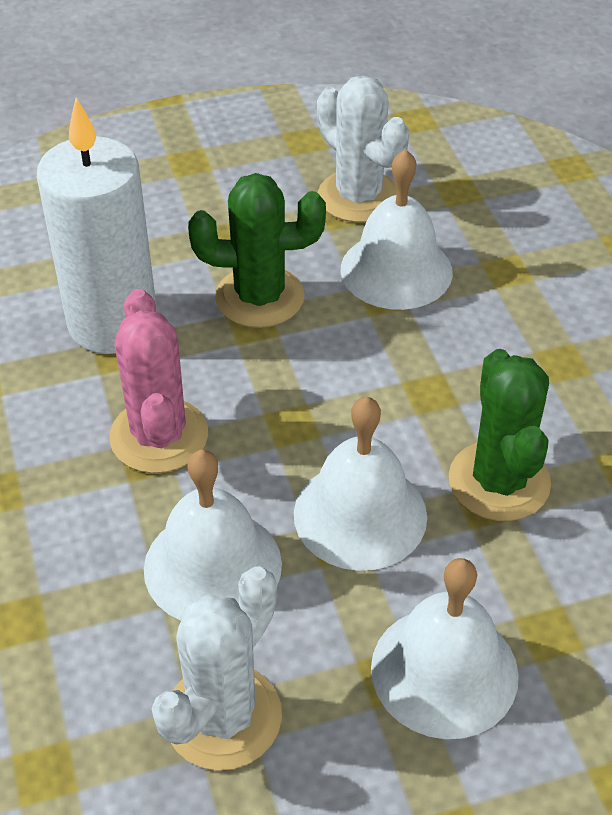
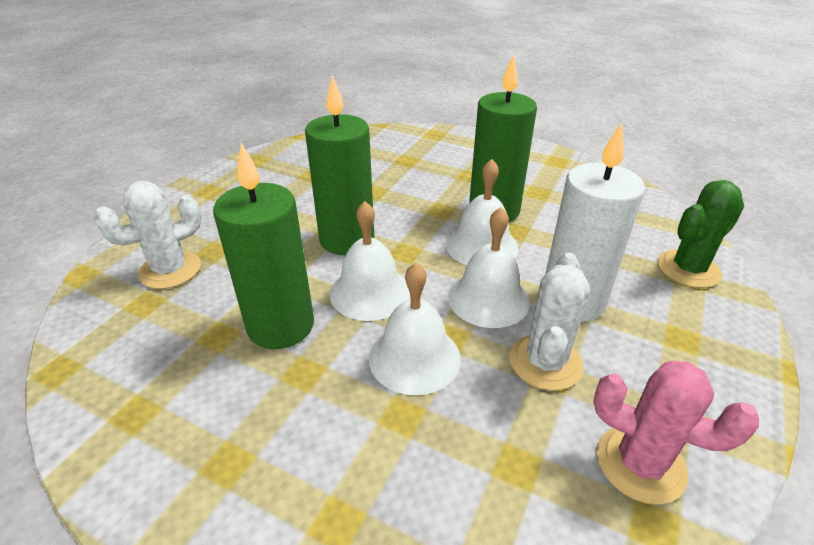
green cactus: 2 -> 1
green candle: 0 -> 3

